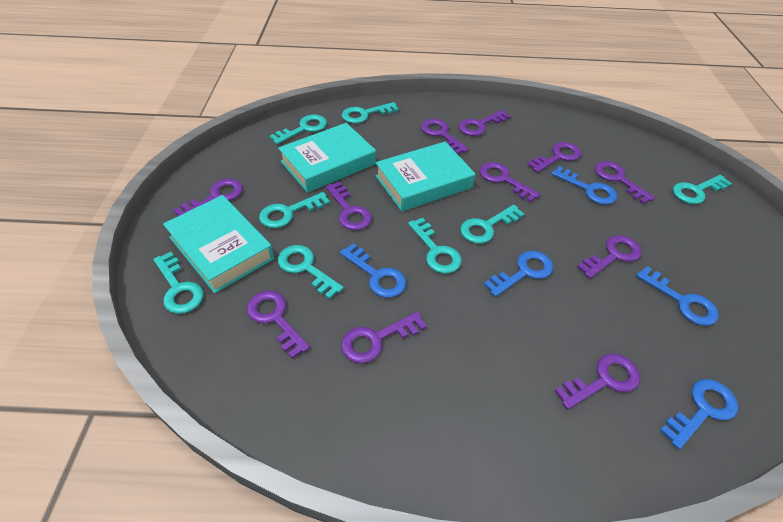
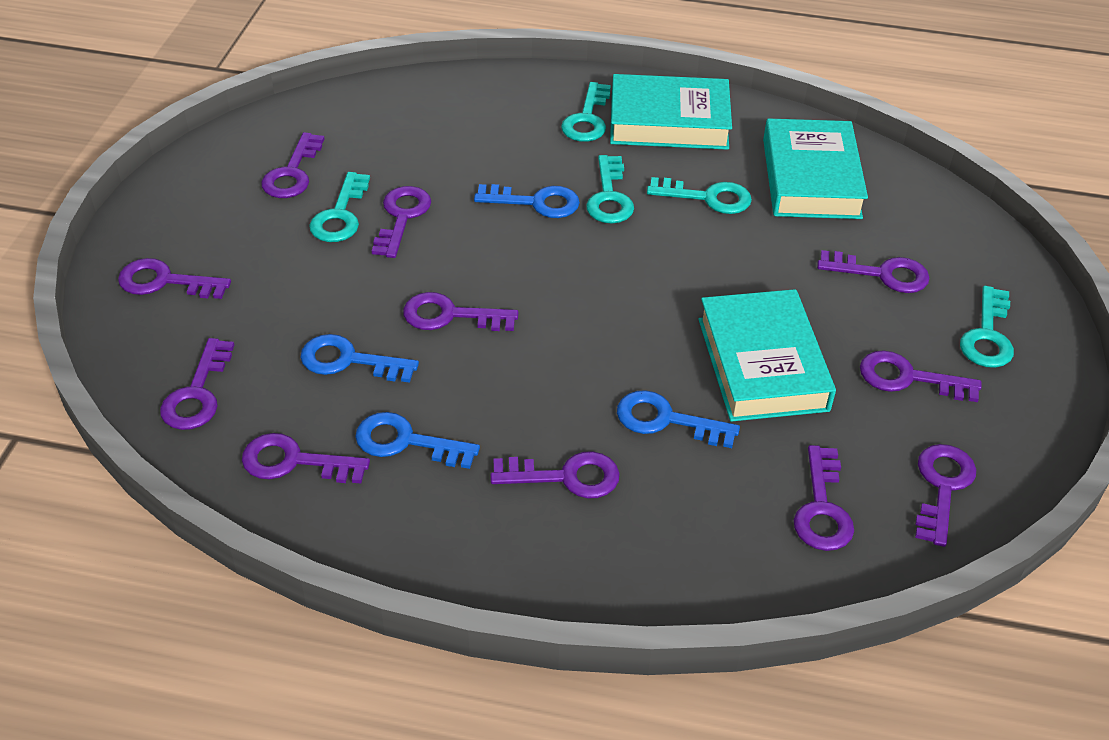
blue key: 5 -> 4
turquoise key: 8 -> 5

